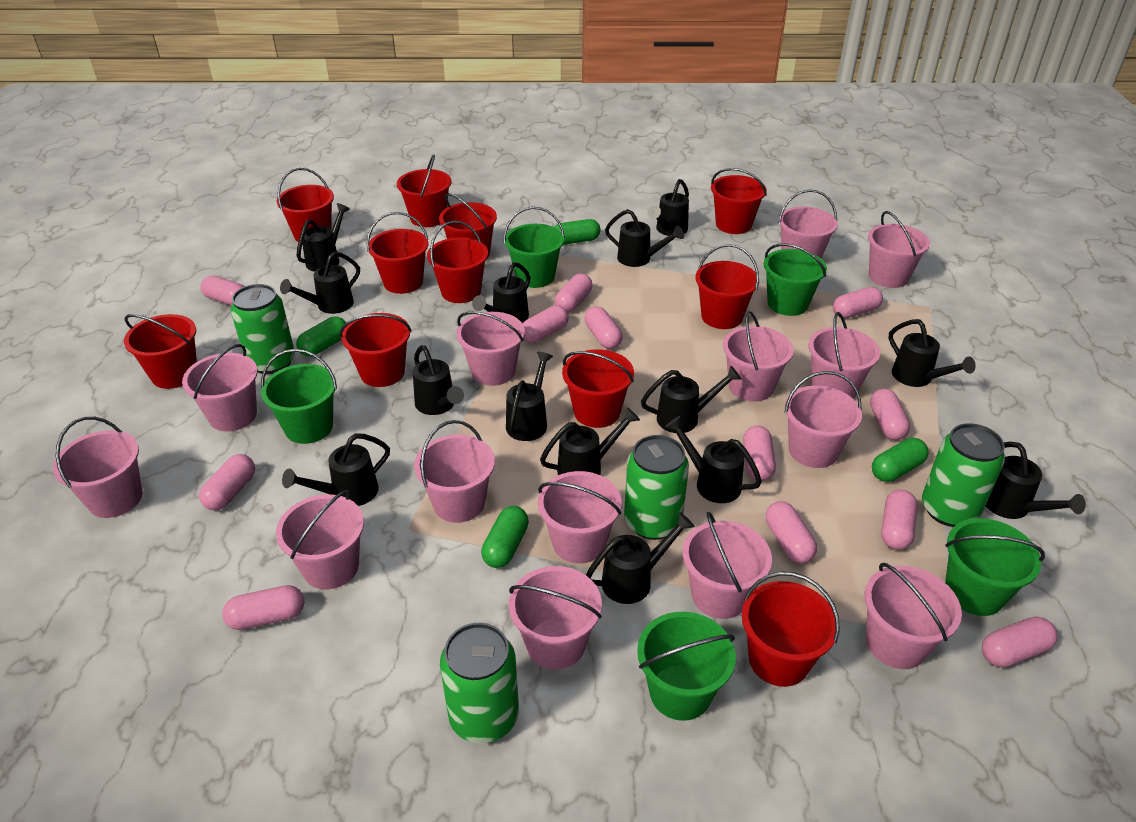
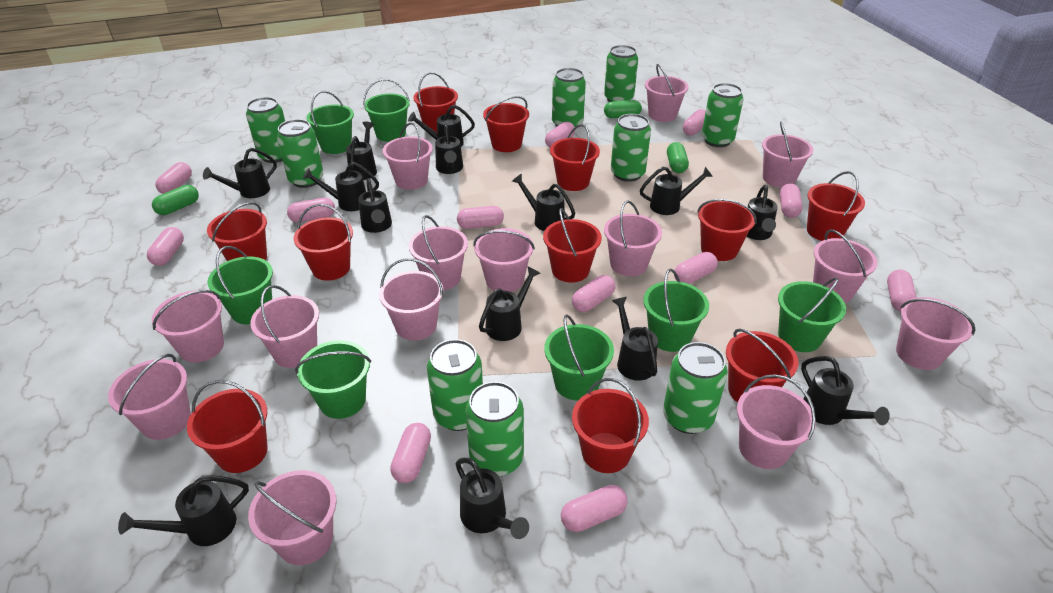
green bucket: 5 -> 7
green can: 4 -> 9
green capsule: 4 -> 3

